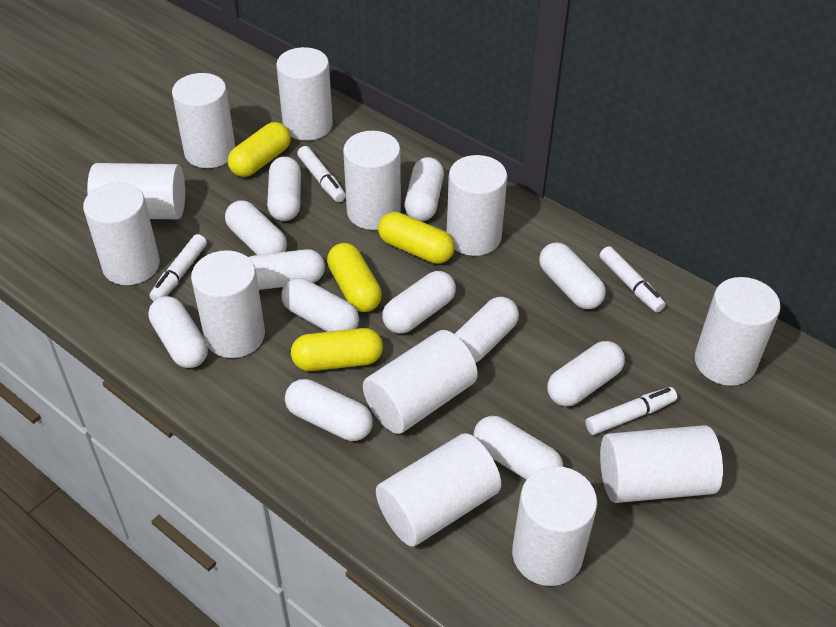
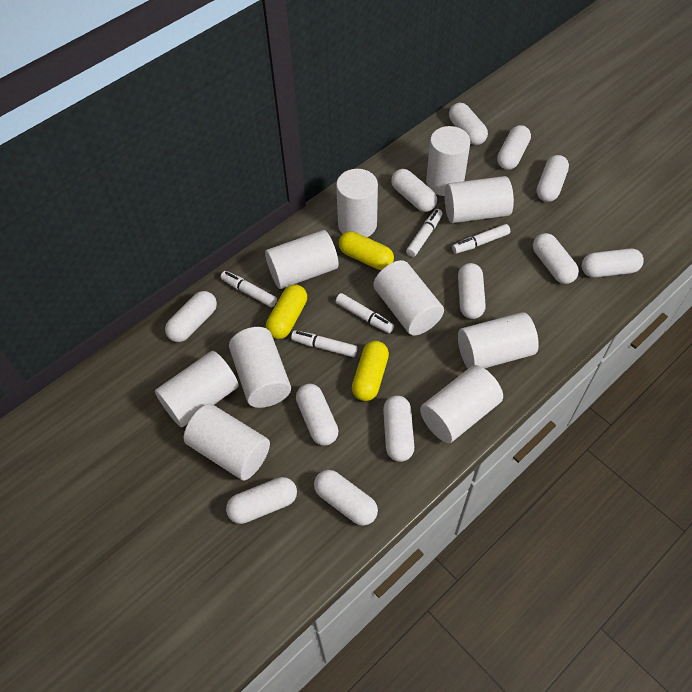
white cylinder: 12 -> 10
white marker: 4 -> 5
yellow capsule: 4 -> 3

